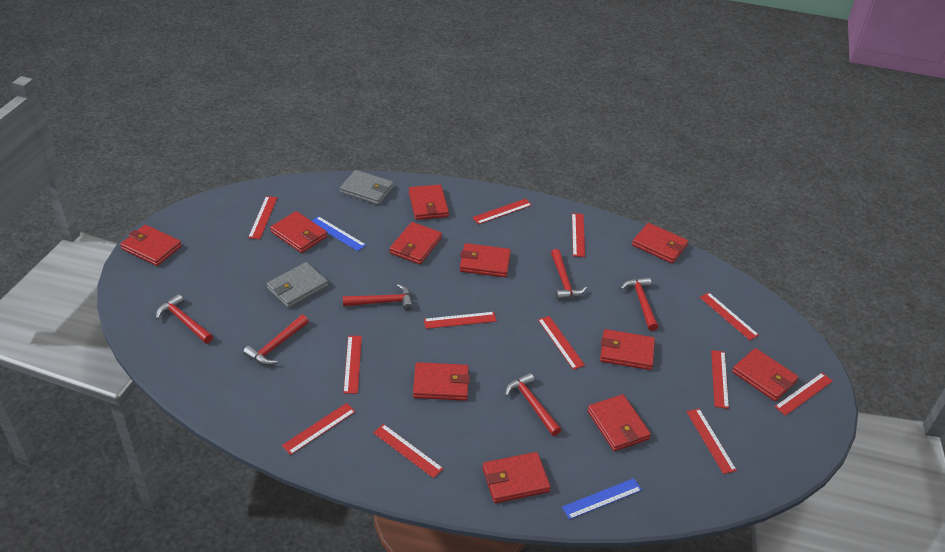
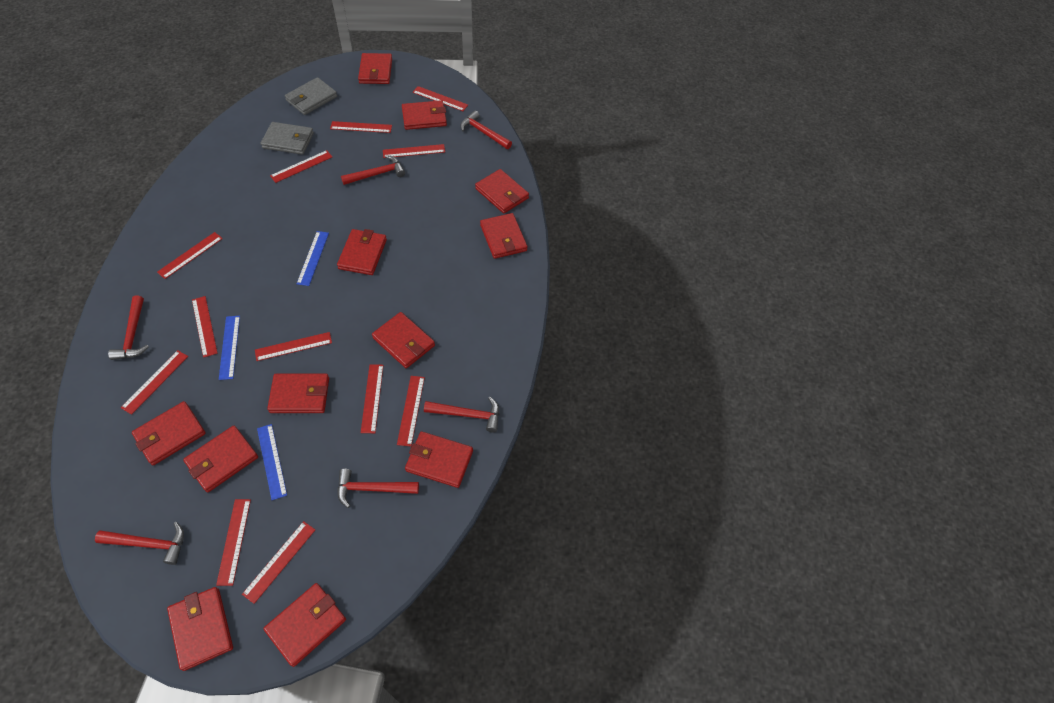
blue ruler: 2 -> 3
red wallet: 11 -> 12

